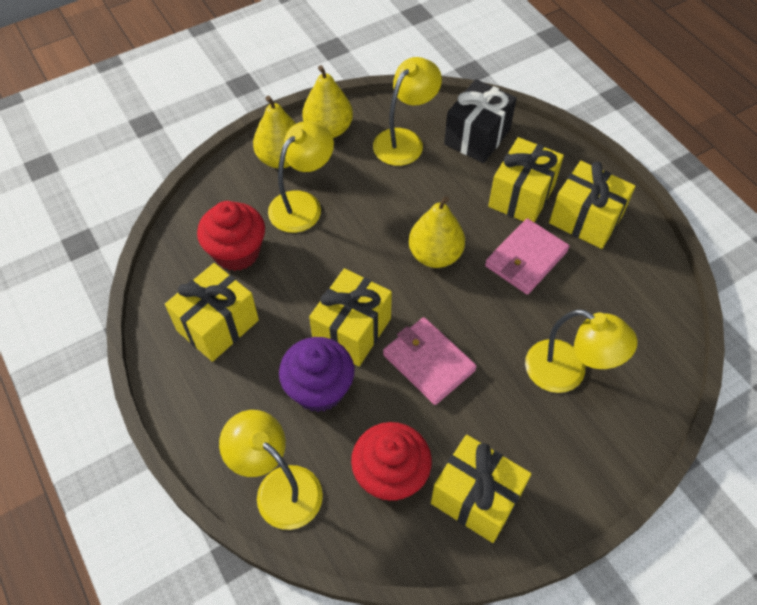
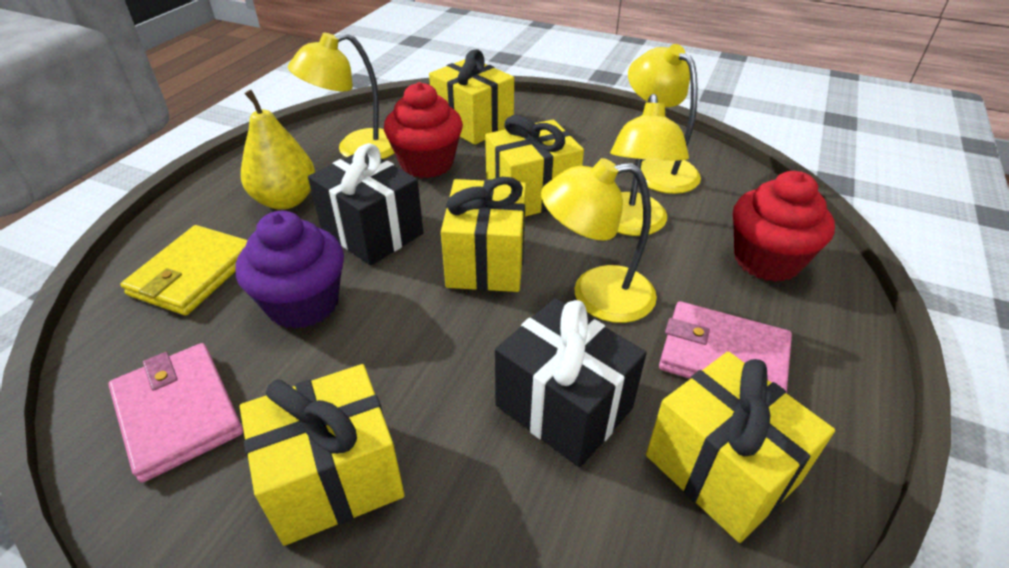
black gift: 1 -> 2
yellow pear: 3 -> 1
yellow wallet: 0 -> 1

